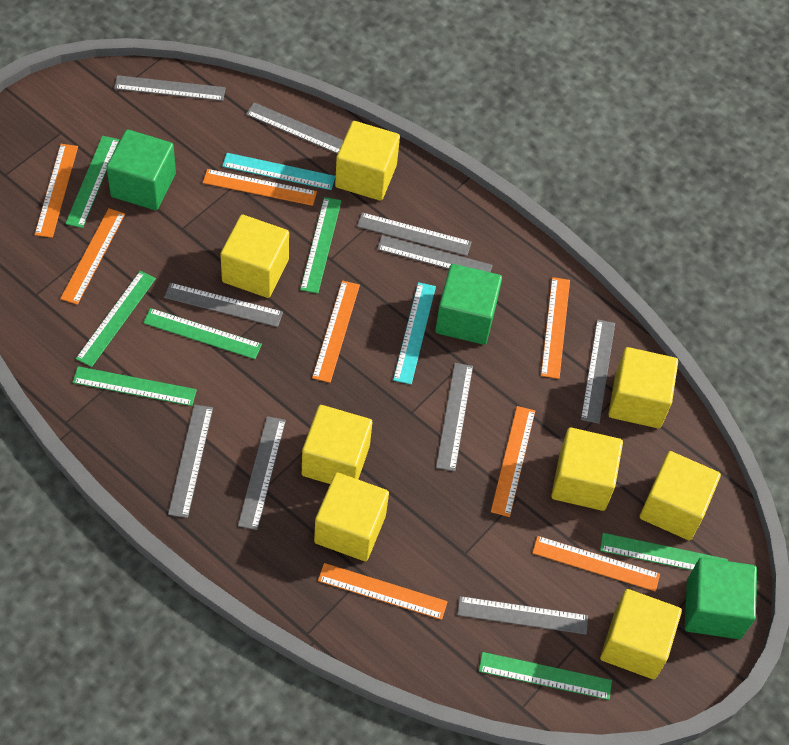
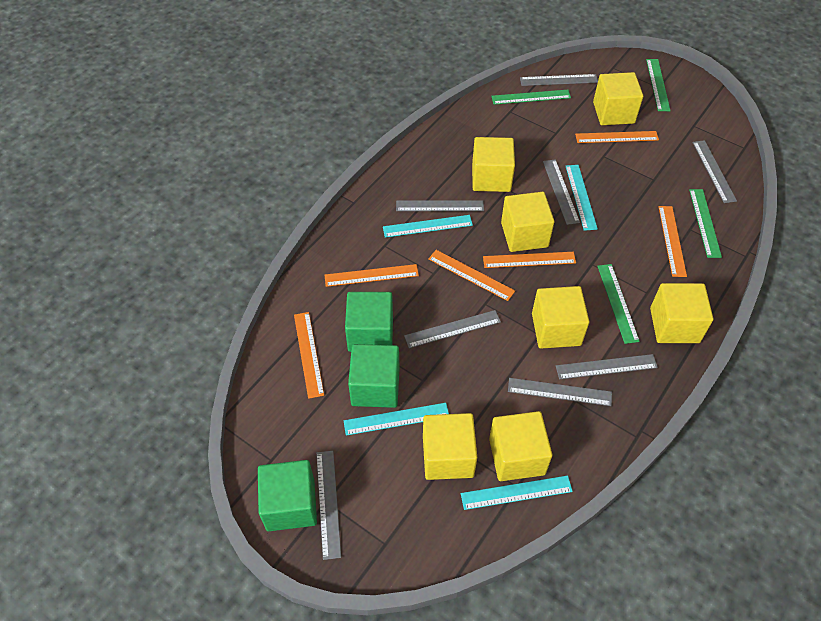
green ruler: 7 -> 4
grey ruler: 10 -> 8
orange ruler: 8 -> 6
turquoise ruler: 2 -> 4
yellow cube: 8 -> 7

